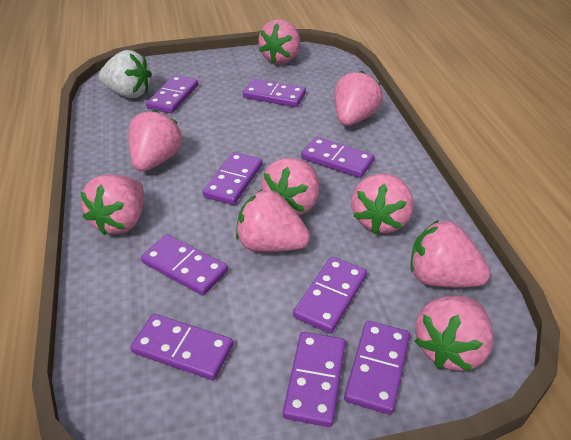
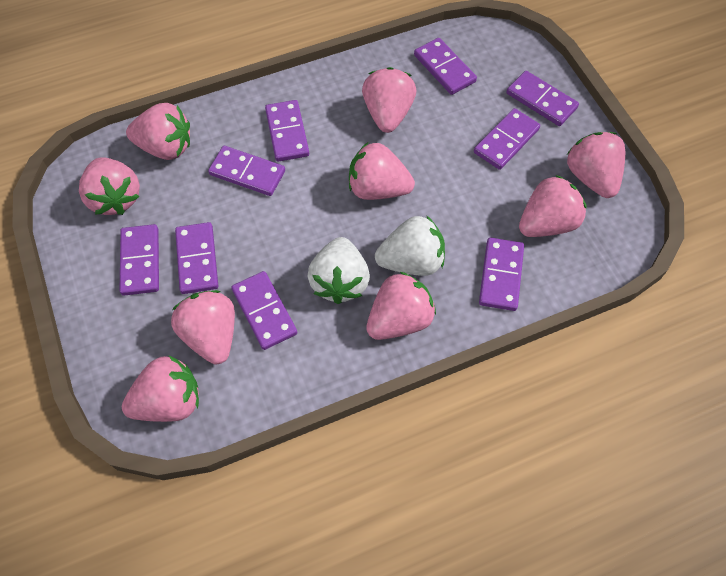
white strawberry: 1 -> 2

